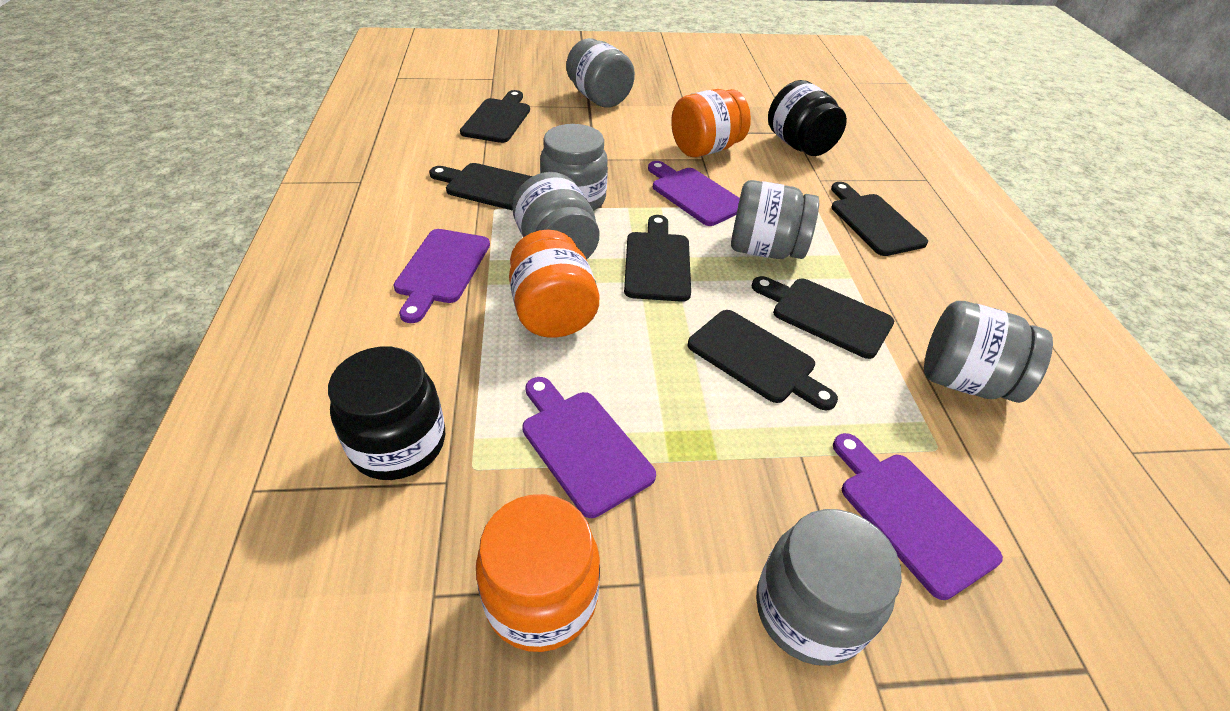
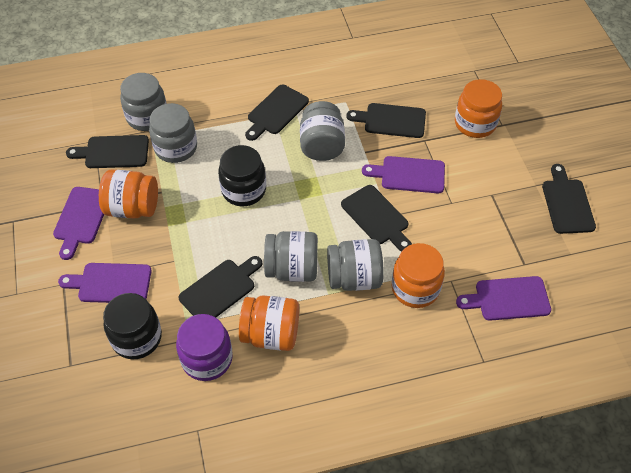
grey jar: 6 -> 5
orange jar: 3 -> 4
purple jar: 0 -> 1

